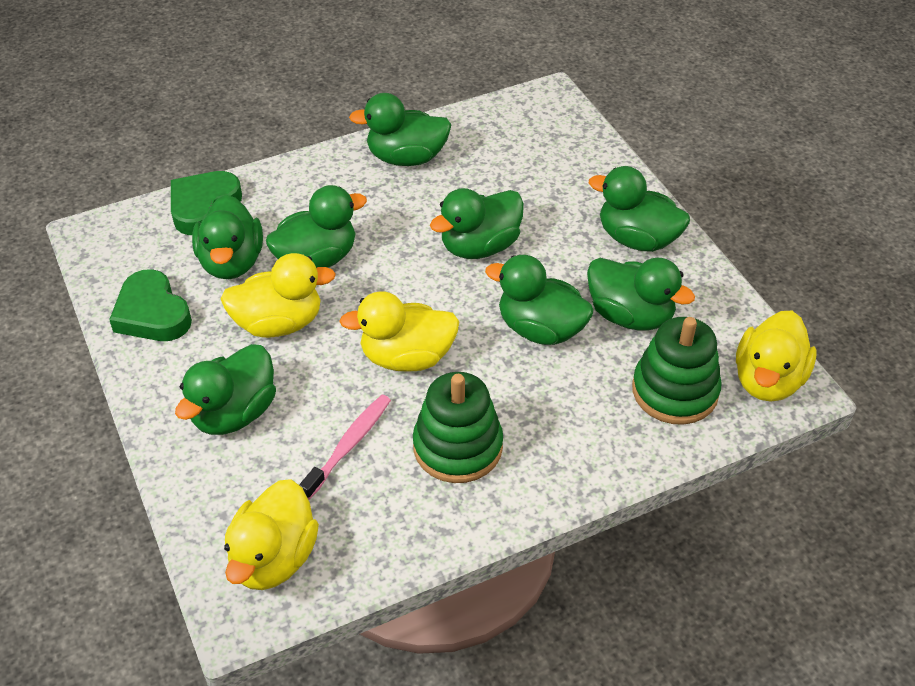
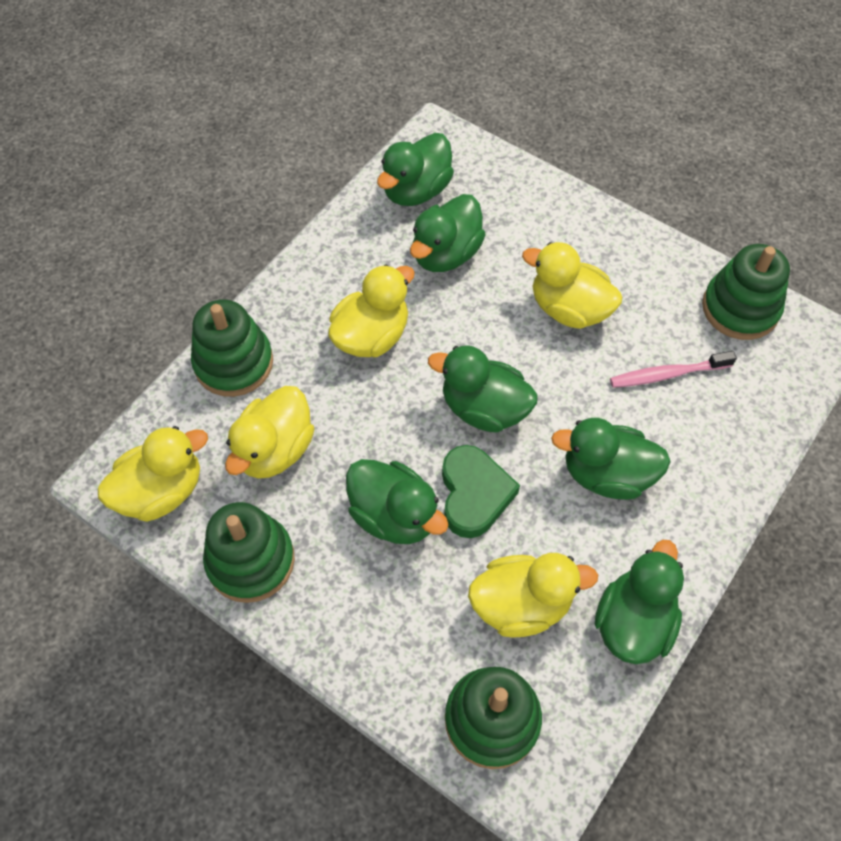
green duck: 8 -> 6
green heart: 2 -> 1
green stacking toy: 2 -> 4
yellow duck: 4 -> 5

